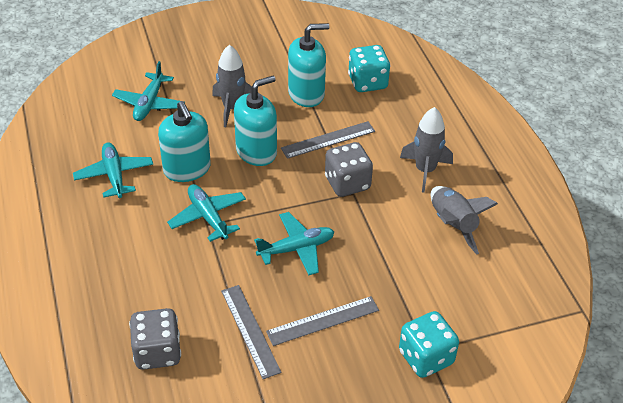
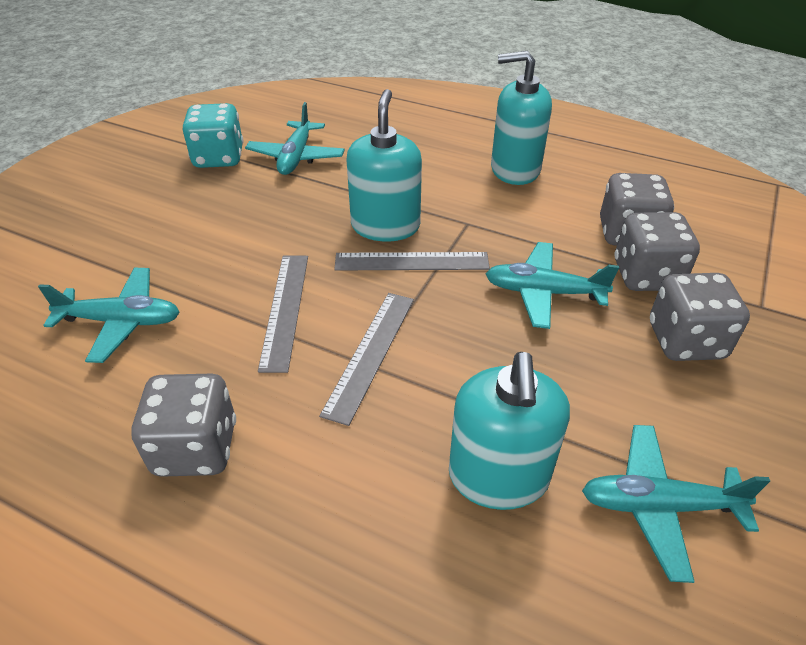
grey dice: 2 -> 4
grey rocket: 3 -> 0
turquoise dice: 2 -> 1

